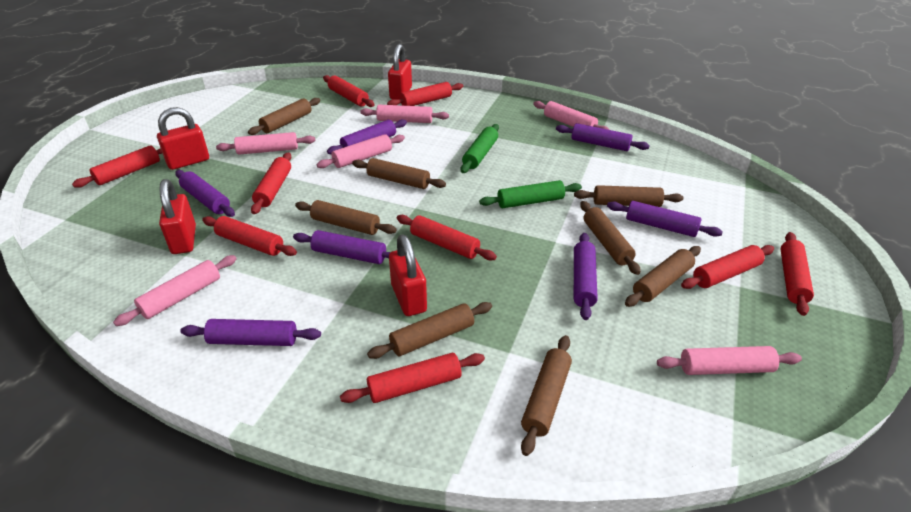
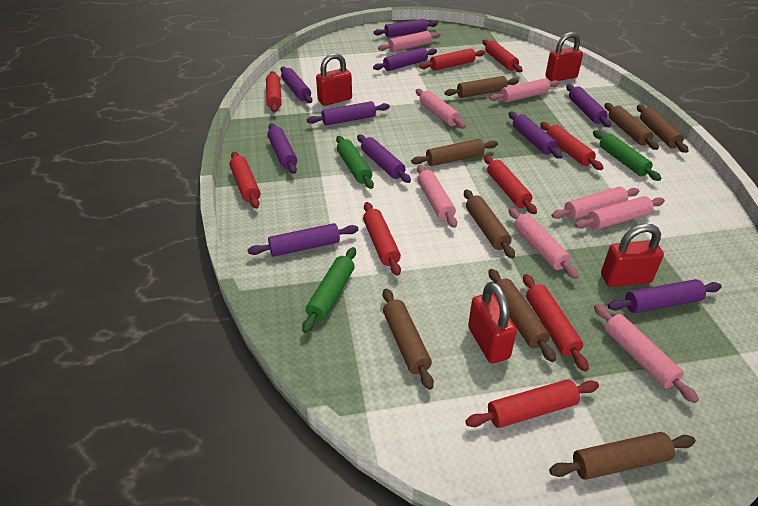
green rolling pin: 2 -> 3
pink rolling pin: 6 -> 8
purple rolling pin: 7 -> 10

